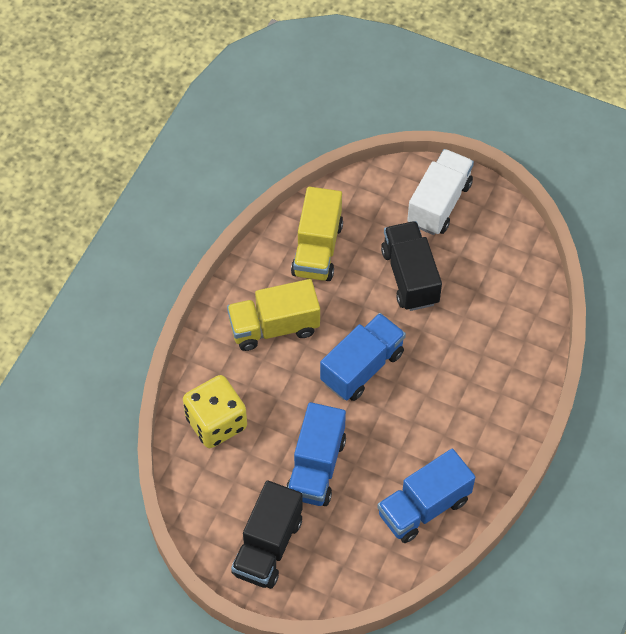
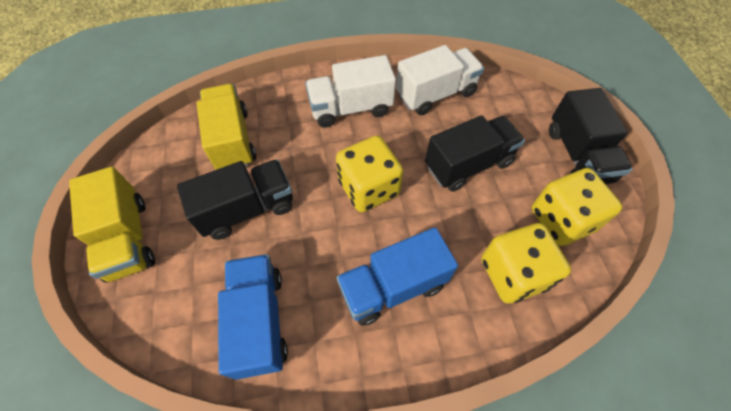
black truck: 2 -> 3
blue truck: 3 -> 2
white truck: 1 -> 2
yellow dice: 1 -> 3

